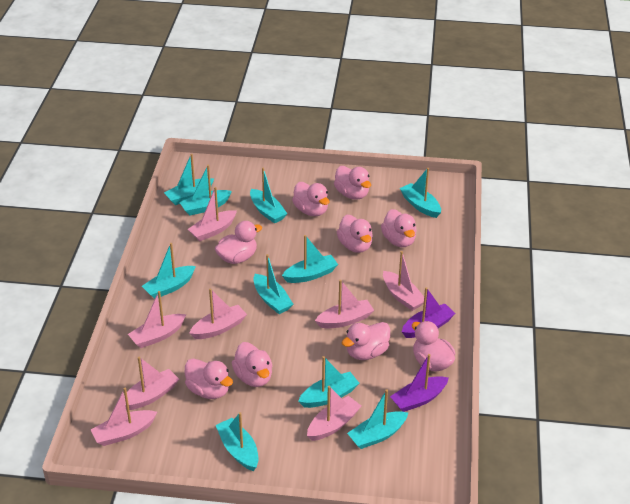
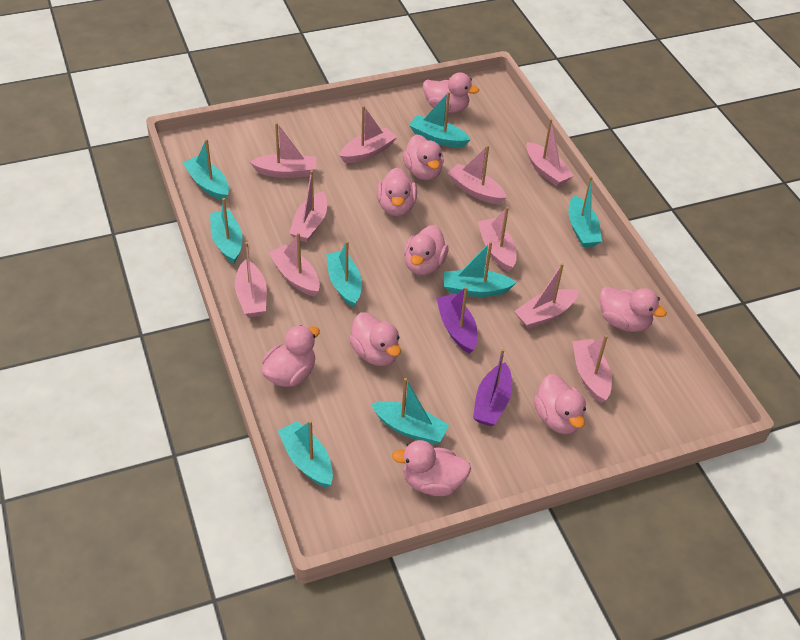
pink boat: 8 -> 10
turquoise boat: 10 -> 8

